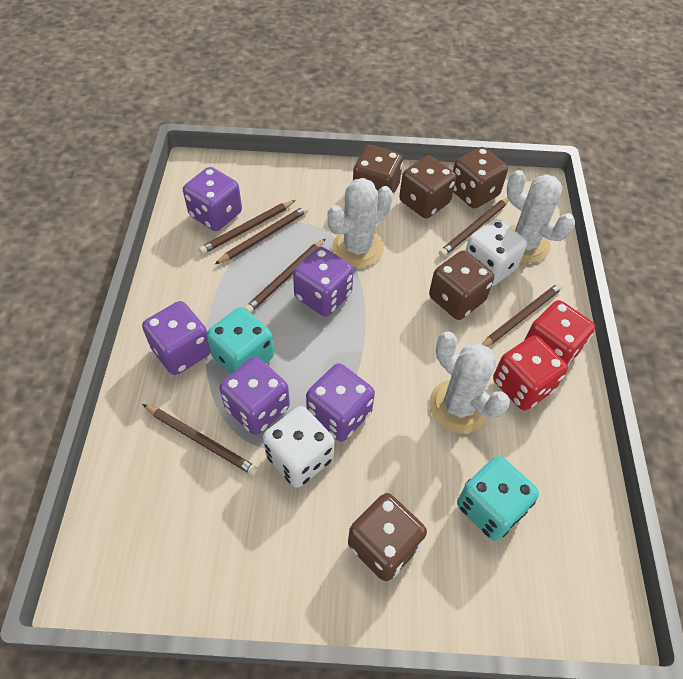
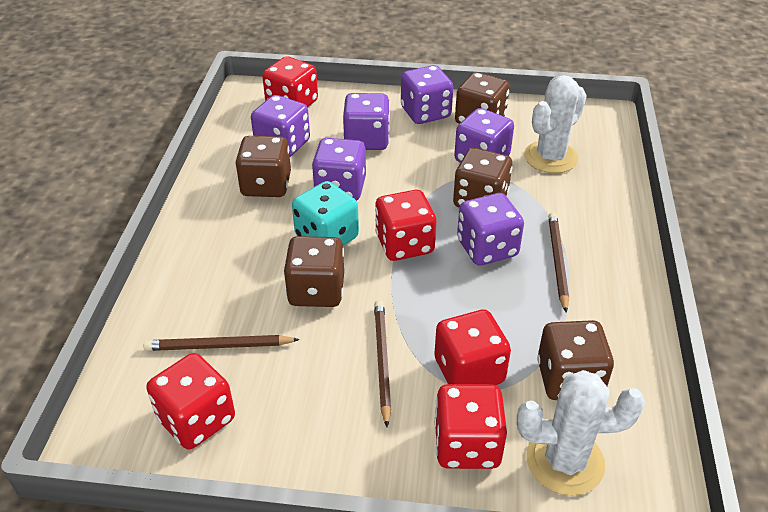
brown pencil: 6 -> 3
purple dice: 5 -> 6
red dice: 2 -> 5
turquoise dice: 2 -> 1
white cactus: 3 -> 2
white dice: 2 -> 0

